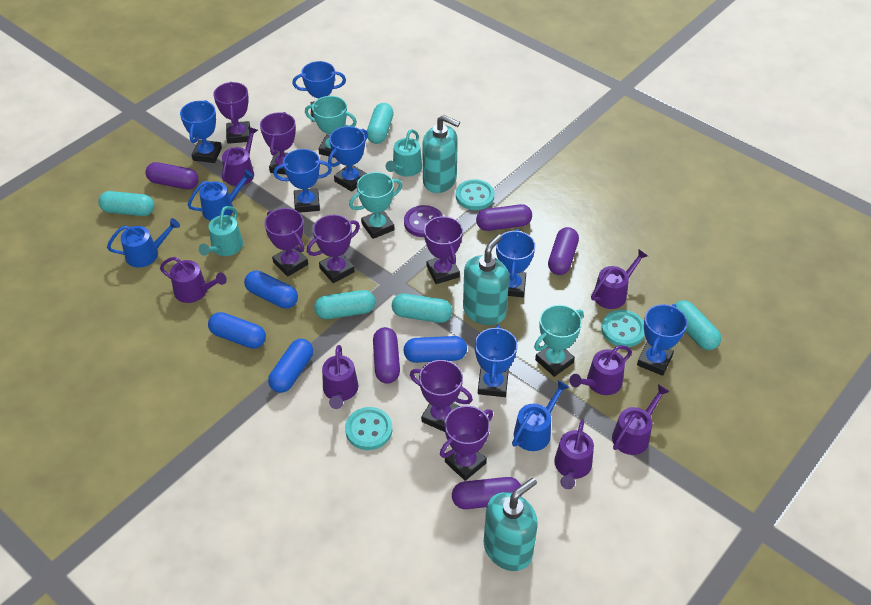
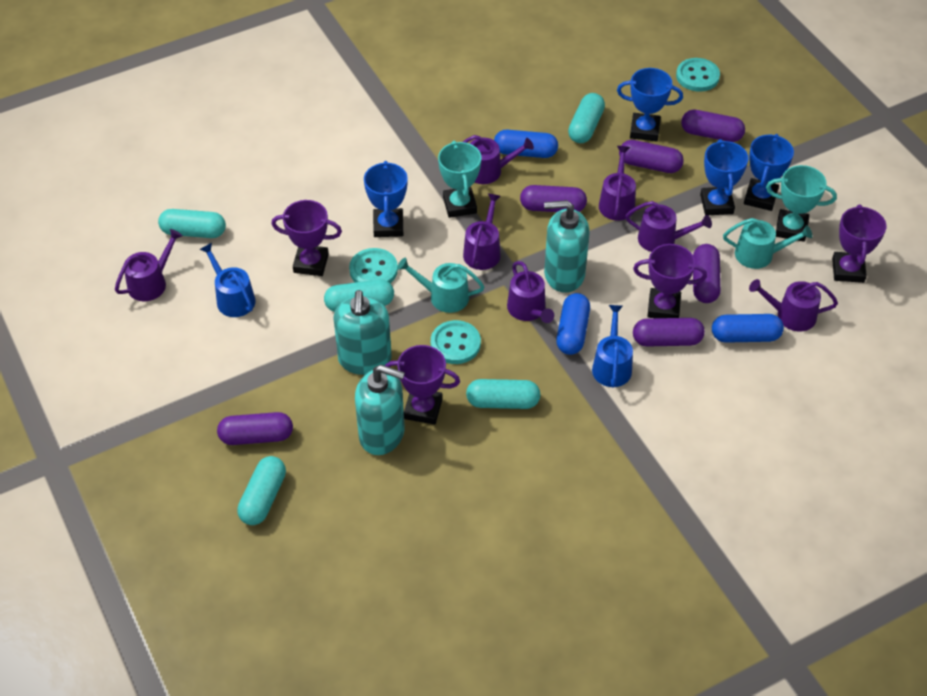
blue capsule: 4 -> 3
blue trophy: 7 -> 4
blue watering can: 3 -> 2
purple button: 1 -> 0
purple capsule: 5 -> 6
purple trophy: 7 -> 4
turquoise trophy: 3 -> 2

